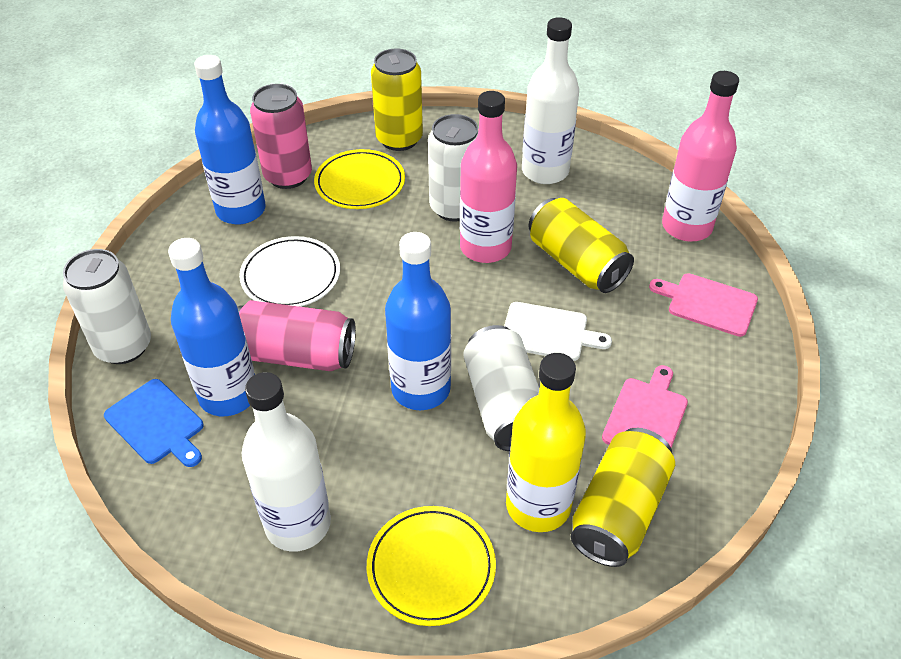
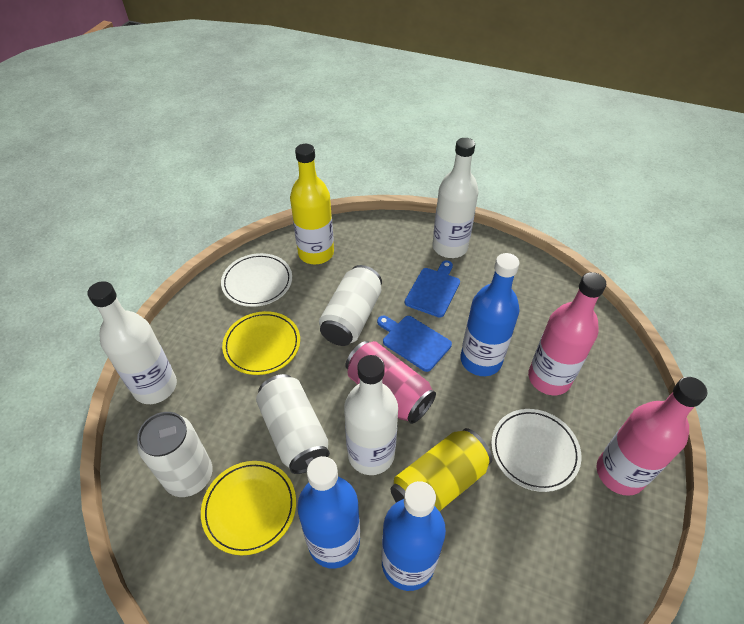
blue cutting board: 1 -> 2
pink can: 2 -> 1
pink cutting board: 2 -> 0
white bottle: 2 -> 3
white cutting board: 1 -> 0
white plate: 1 -> 2
yellow can: 3 -> 1

